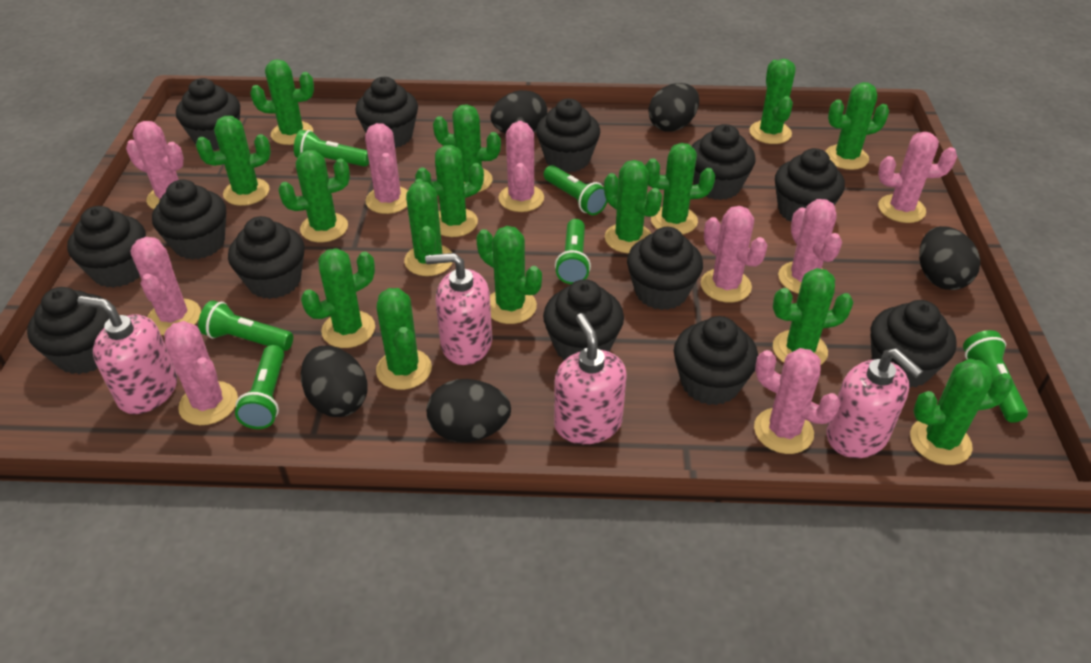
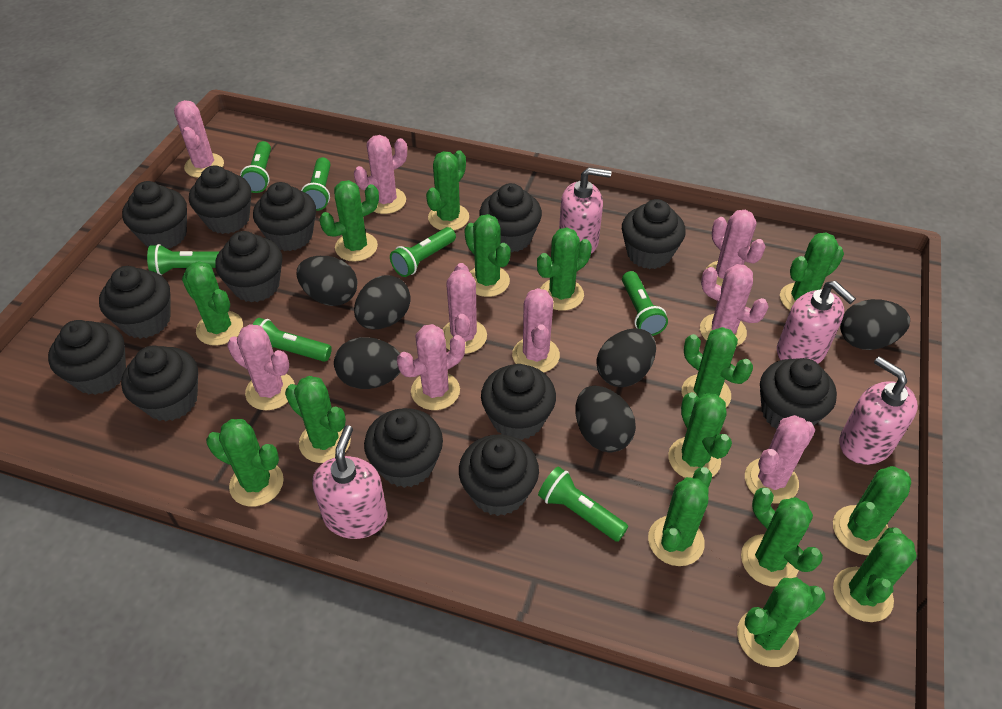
black egg: 5 -> 6
green flashlight: 6 -> 7

